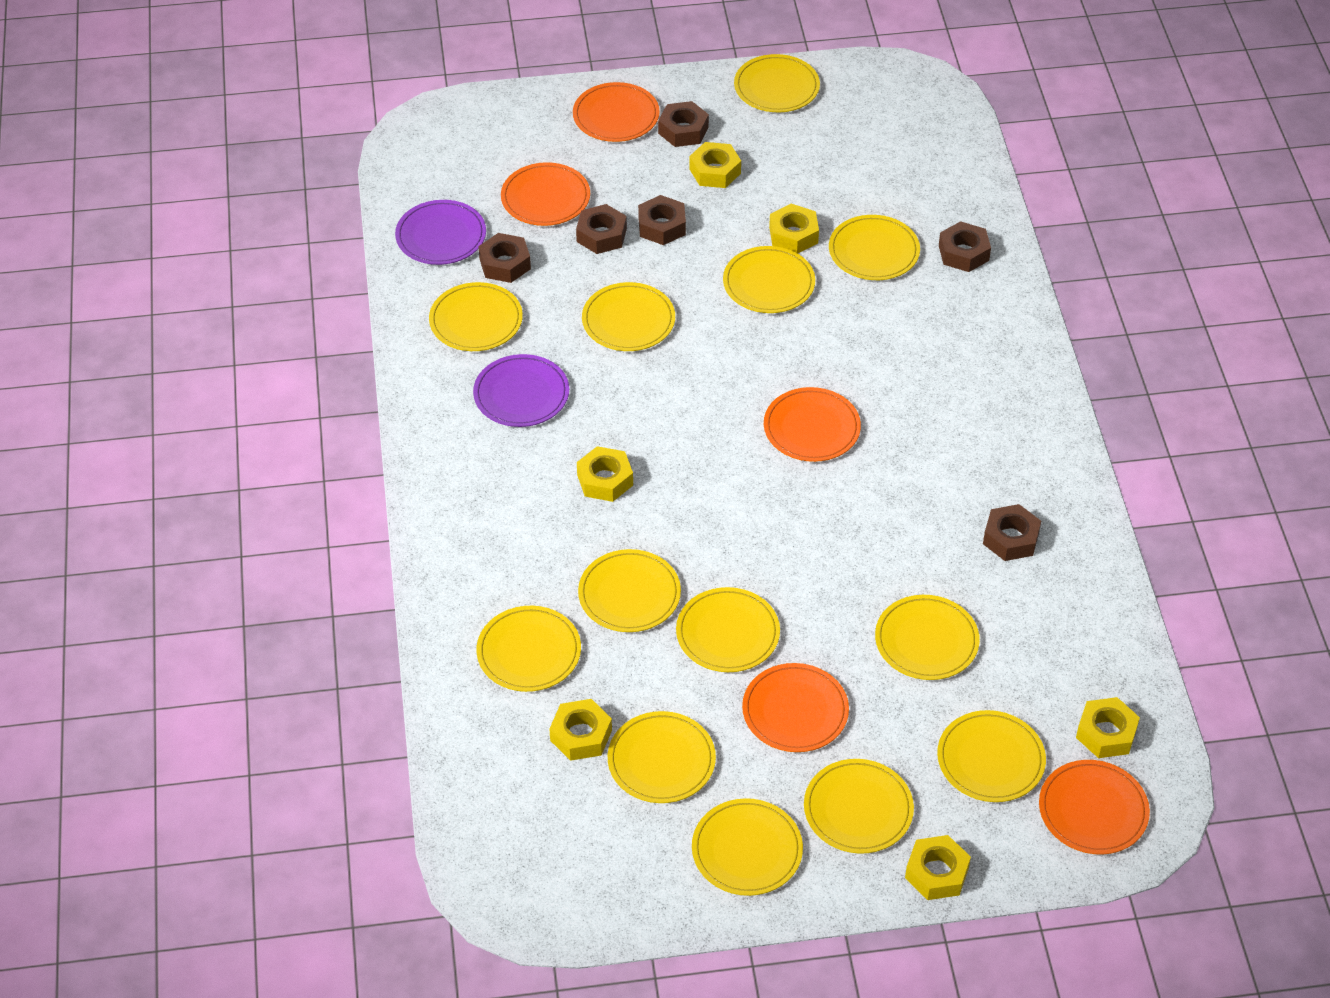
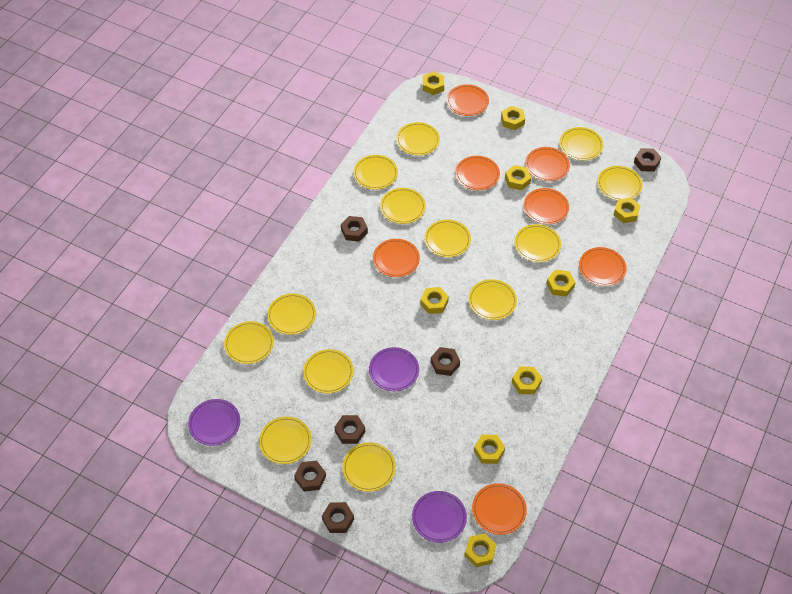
orange plate: 5 -> 7
purple plate: 2 -> 3
yellow nut: 6 -> 9

